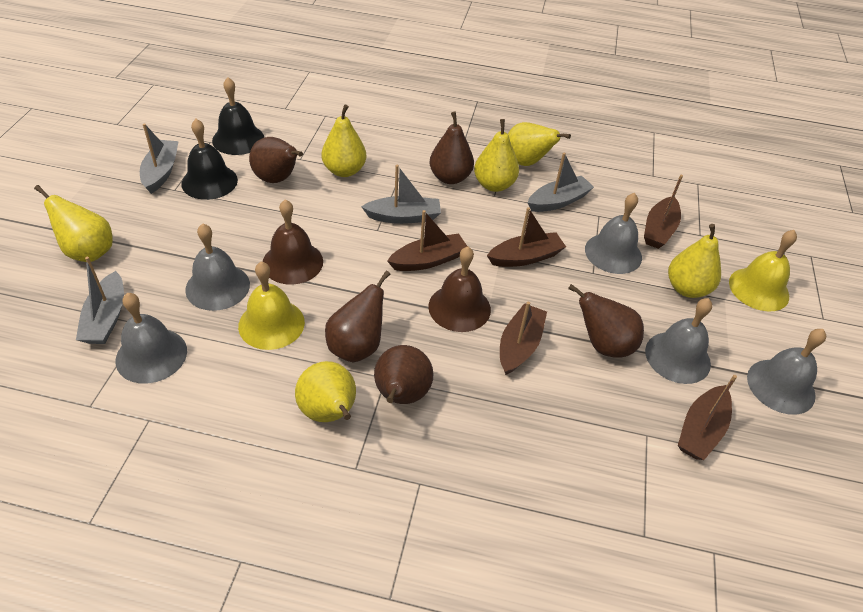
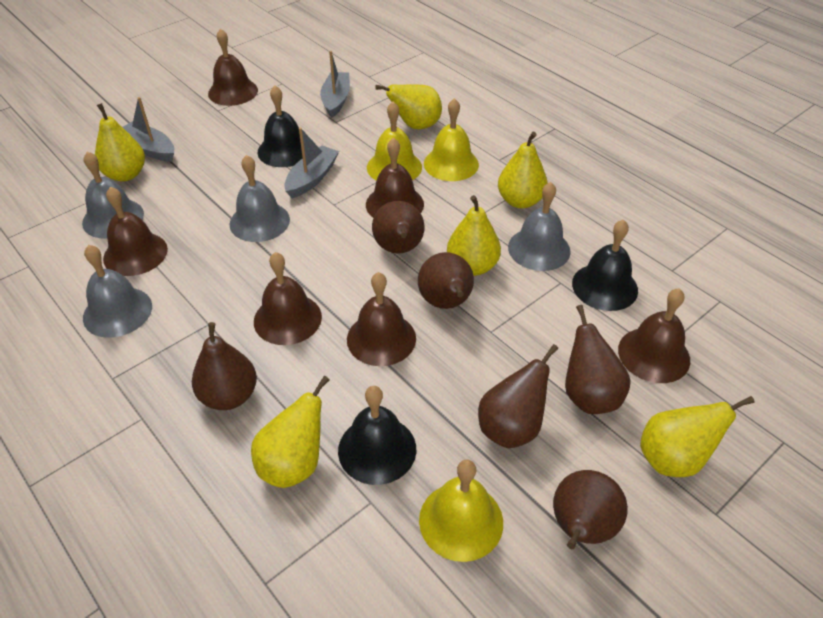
black bell: 2 -> 3
brown bell: 2 -> 6
brown boat: 5 -> 0
brown pear: 5 -> 6
grey bell: 5 -> 4
grey boat: 4 -> 3
yellow bell: 2 -> 3

